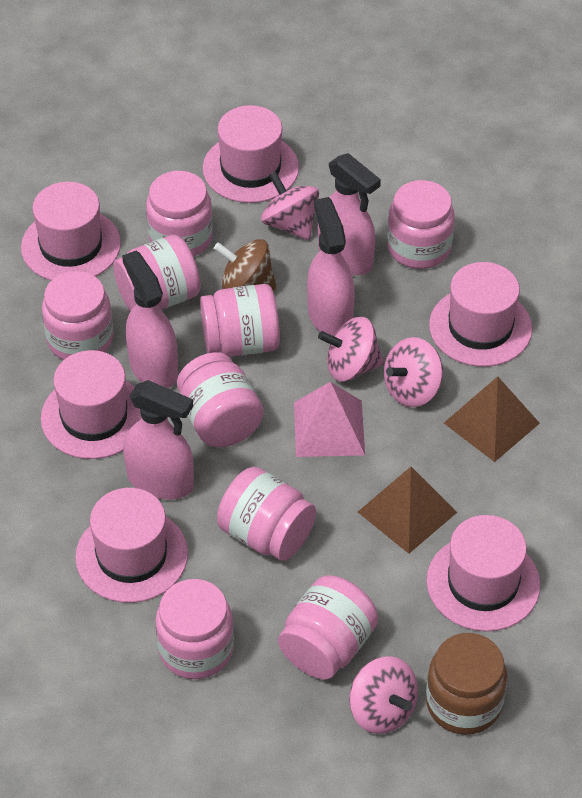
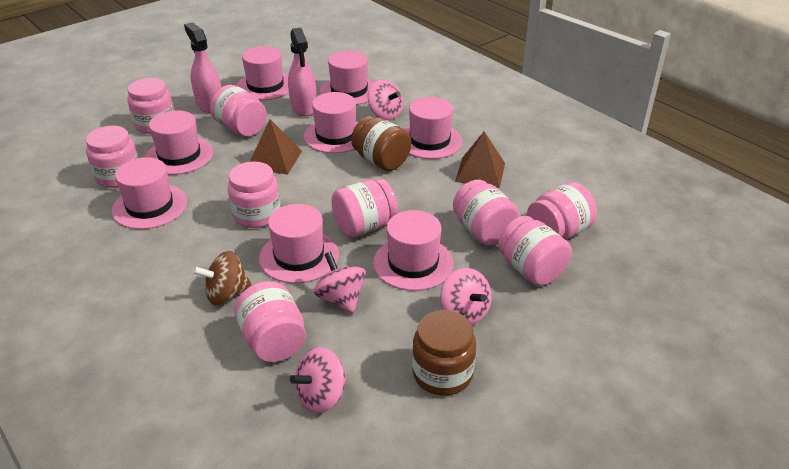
brown jar: 1 -> 2
pink hat: 6 -> 8
pink pyramid: 1 -> 0
pink spray bottle: 4 -> 2

